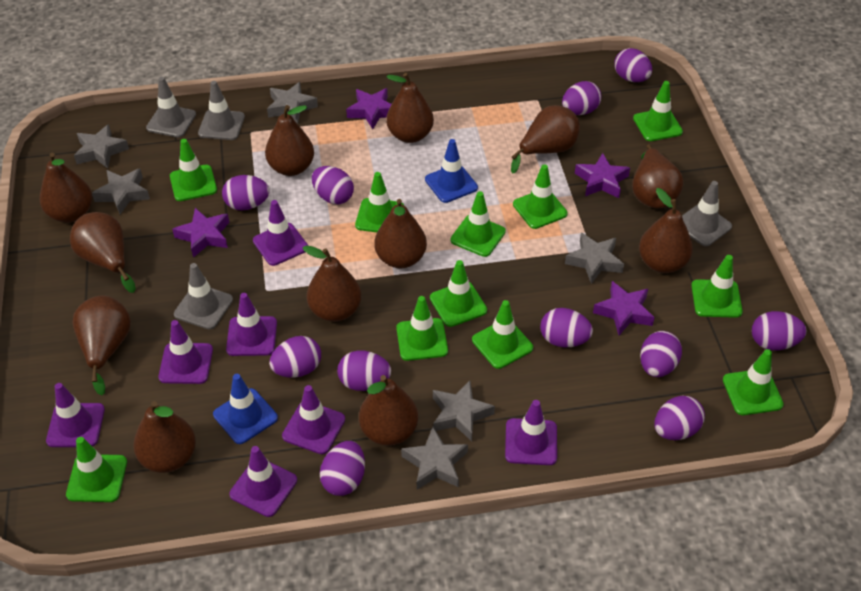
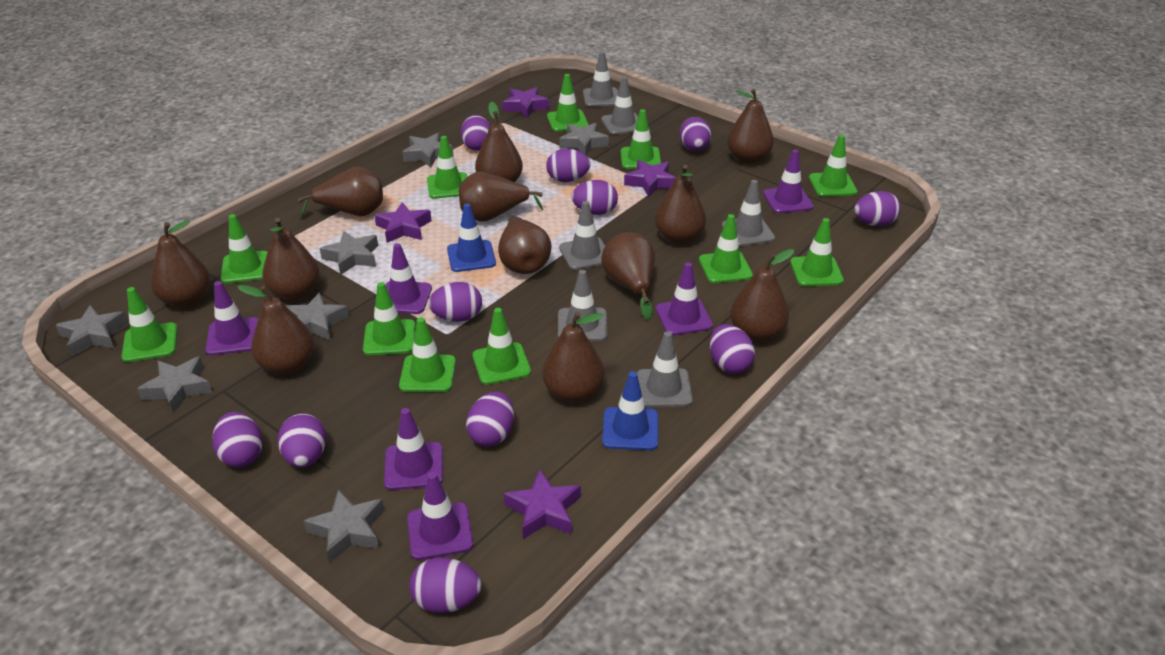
grey star: 6 -> 7
grey traffic cone: 4 -> 6
purple traffic cone: 7 -> 6

